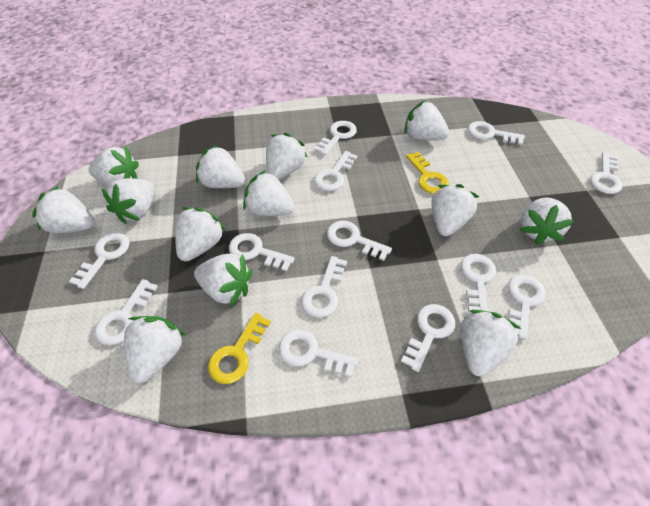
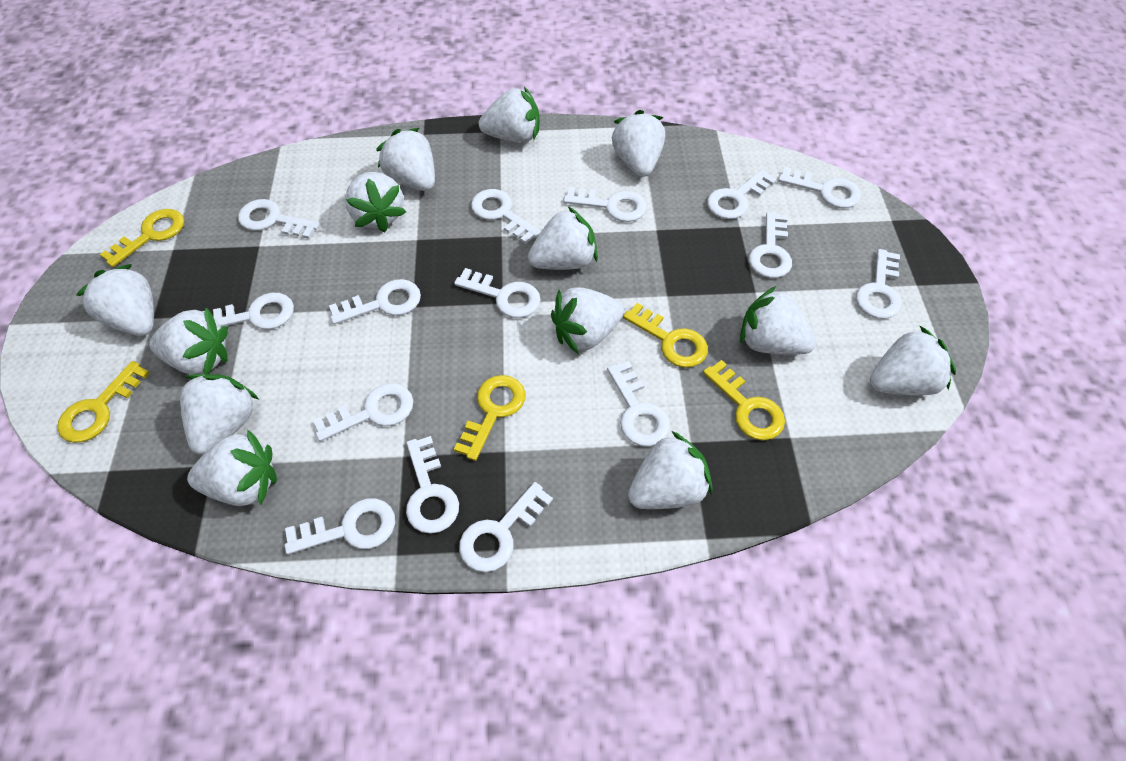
white key: 13 -> 15
yellow key: 2 -> 5

